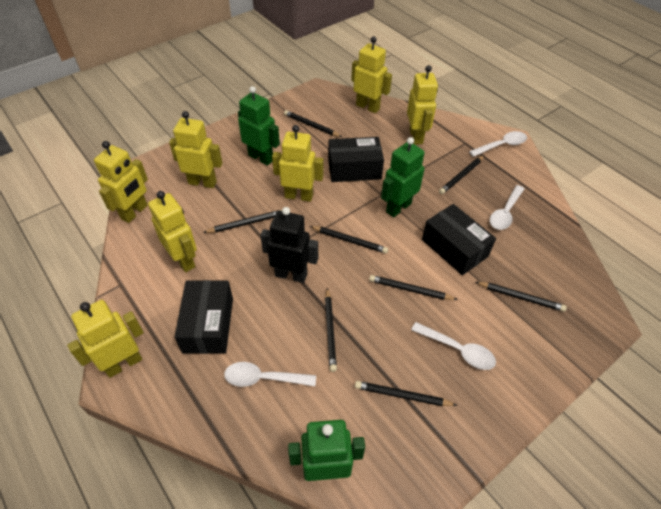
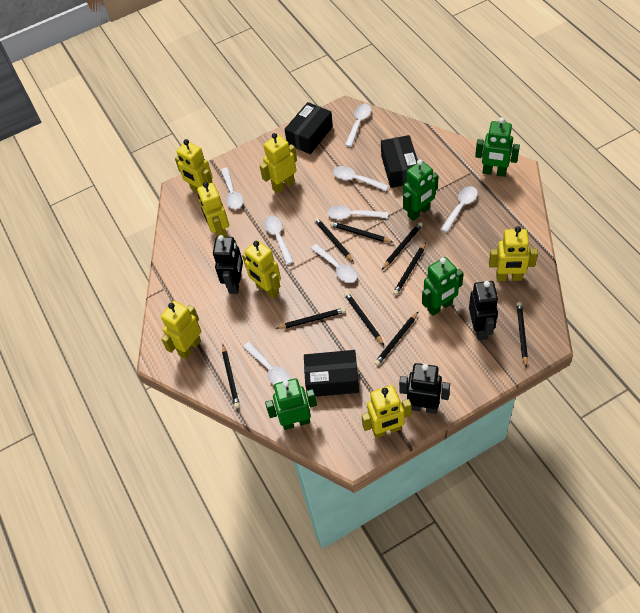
black pencil: 8 -> 9
black robot: 1 -> 3
green robot: 3 -> 4
white spoon: 4 -> 8

